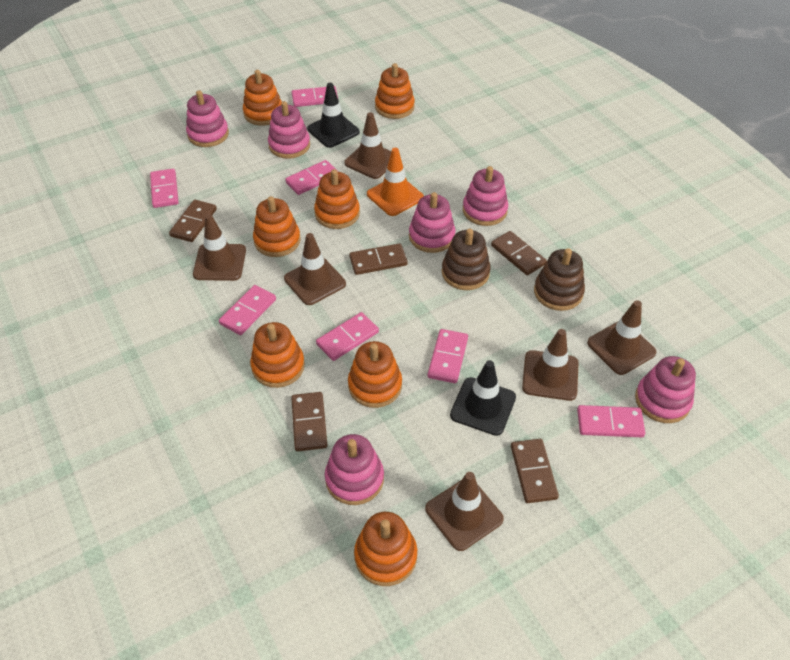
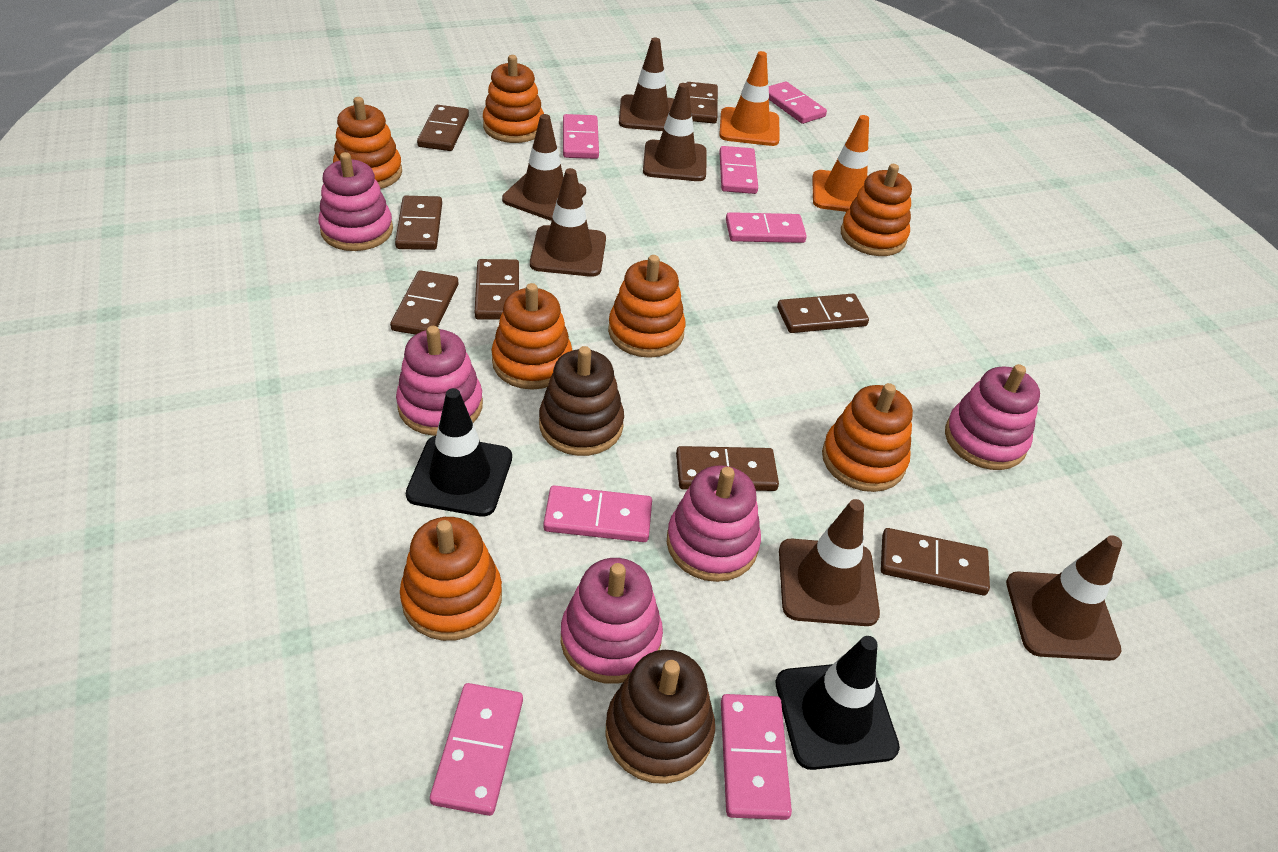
brown domino: 5 -> 8
orange traffic cone: 1 -> 2
pink stacking toy: 6 -> 5

